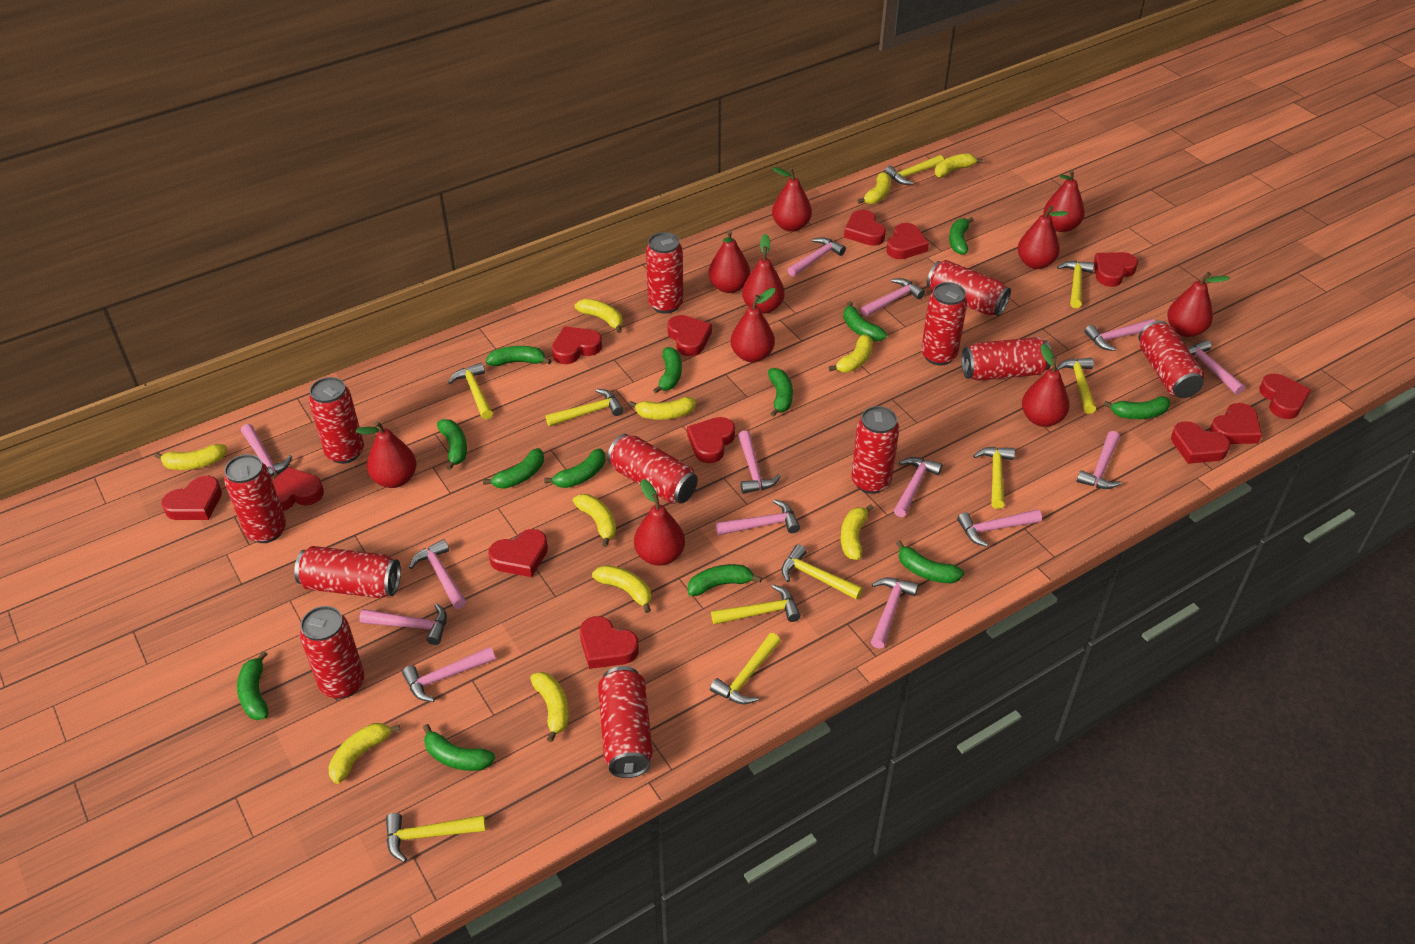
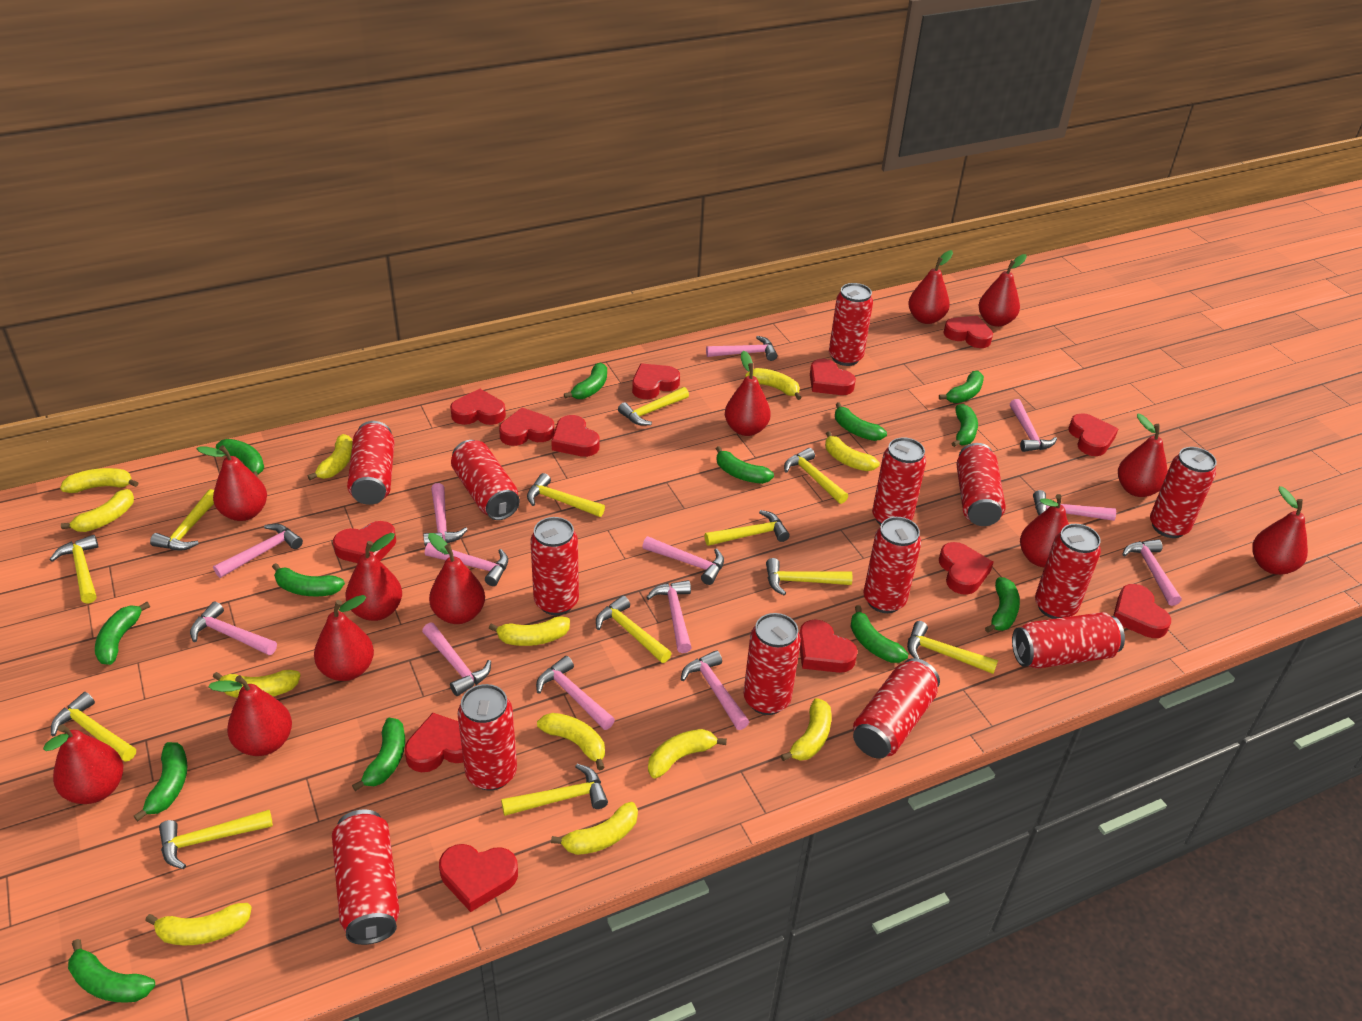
pink hammer: 14 -> 13
red can: 12 -> 14
red pear: 10 -> 12
yellow banana: 11 -> 12
yellow hammer: 10 -> 12

